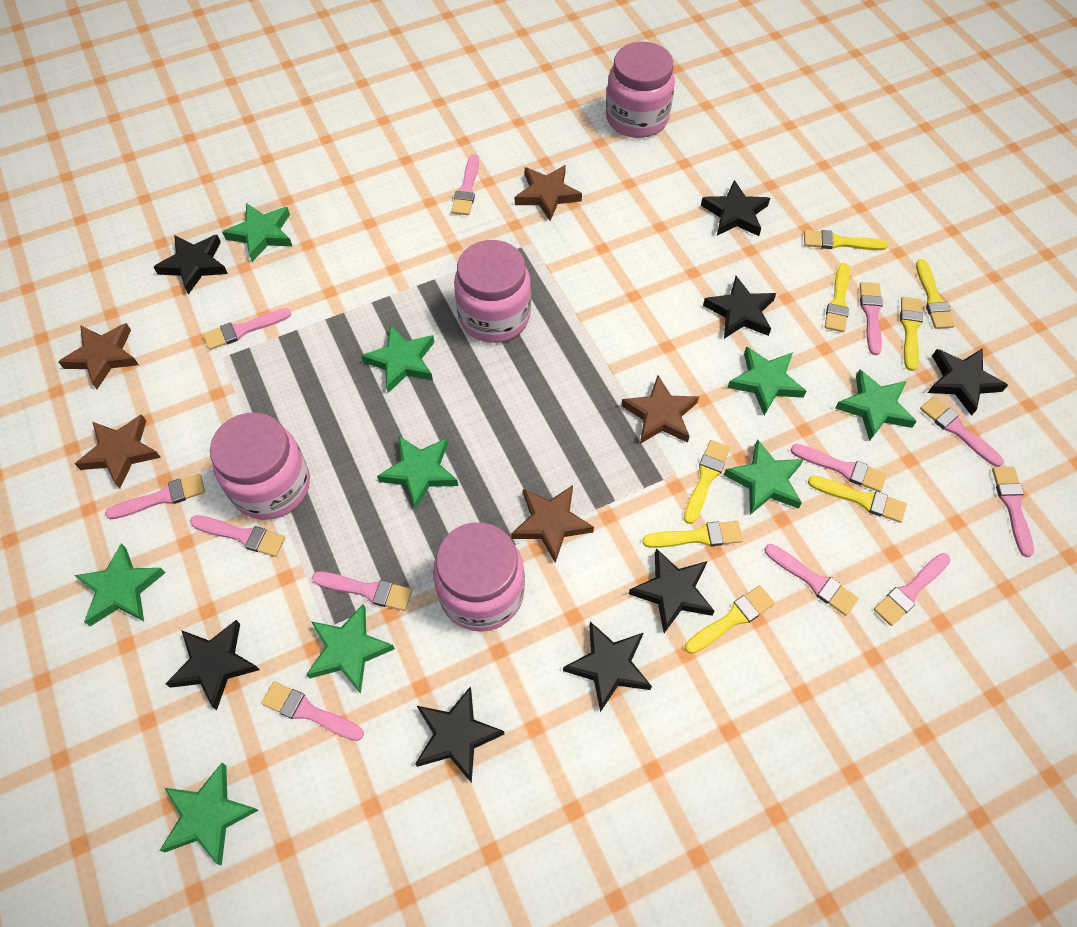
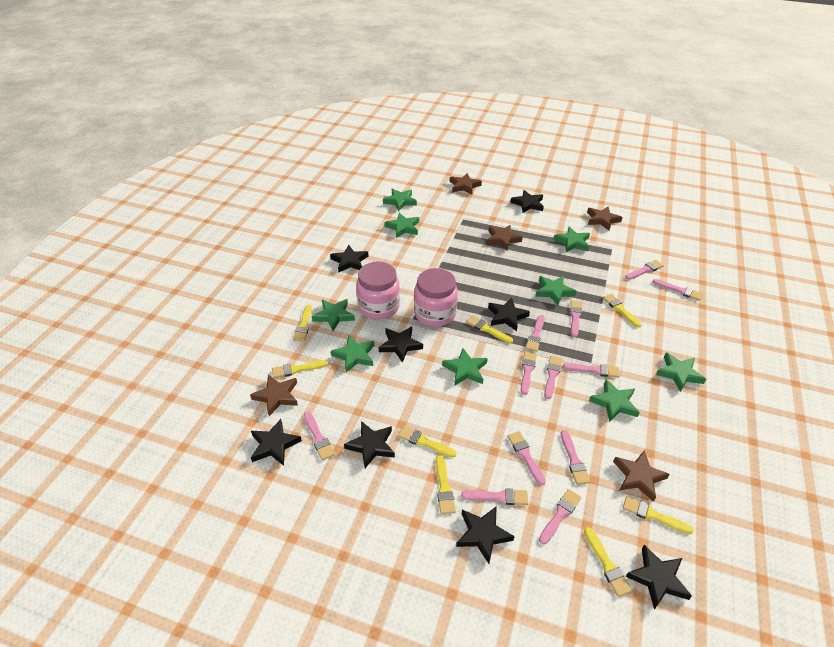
pink jar: 4 -> 2

